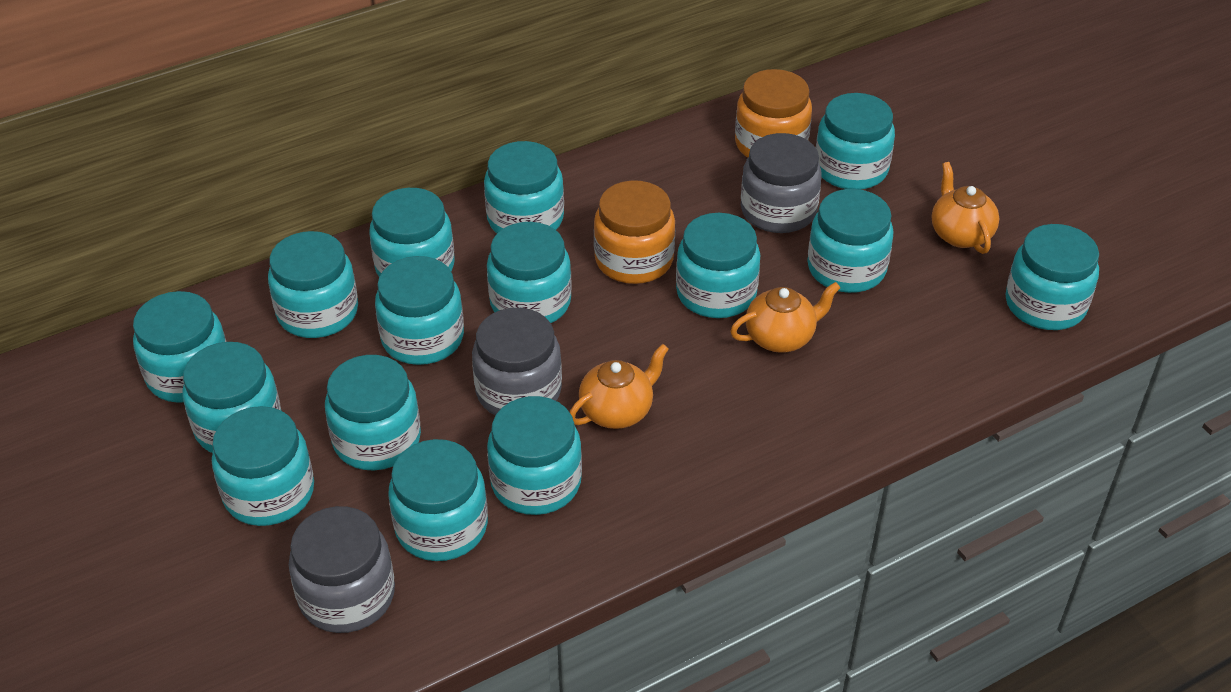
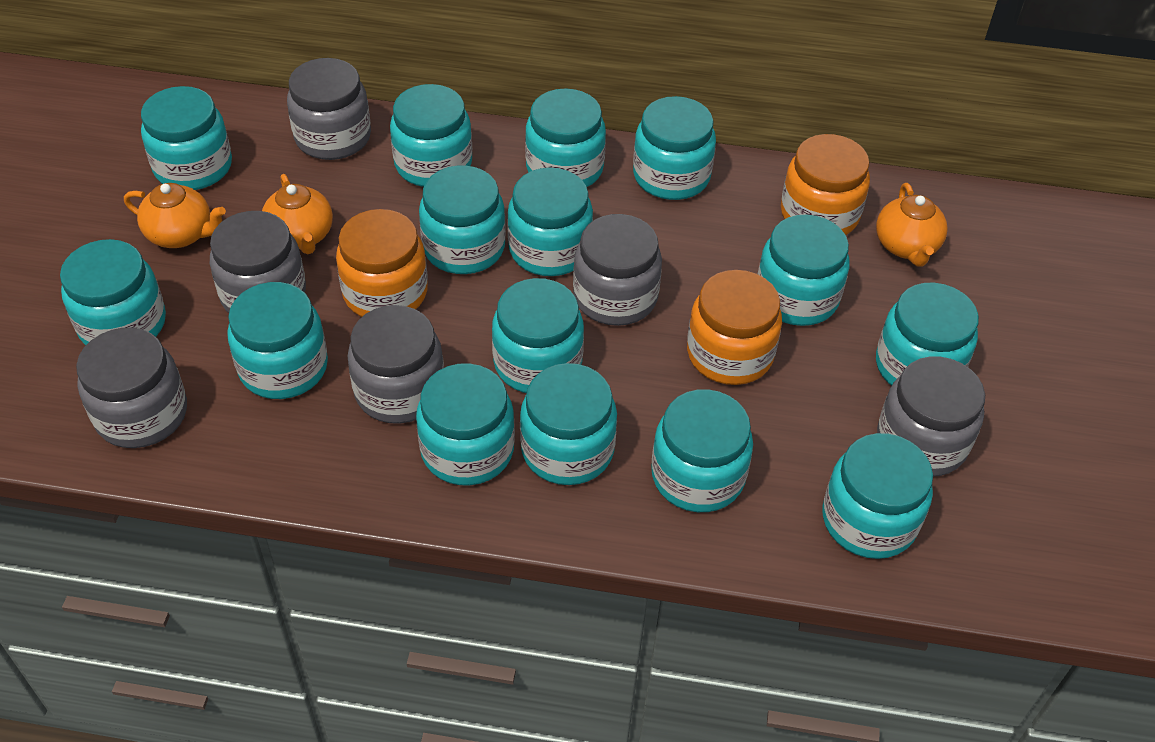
grey jar: 3 -> 6
orange jar: 2 -> 3

